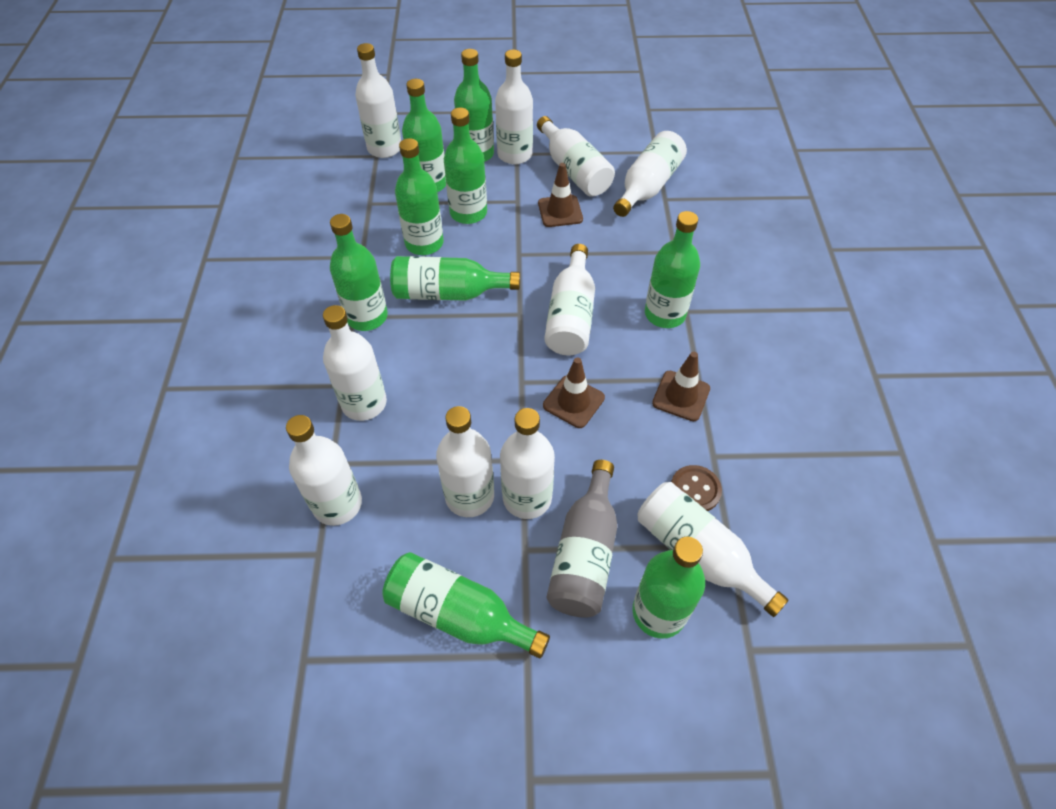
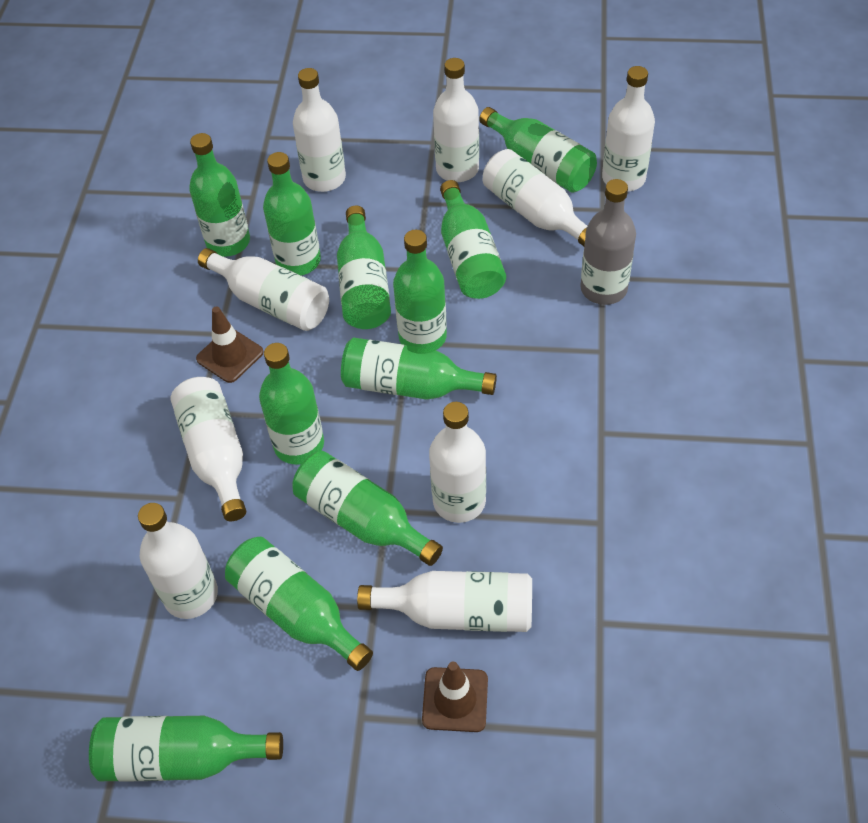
brown button: 1 -> 0
brown traffic cone: 3 -> 2
green bottle: 9 -> 11
white bottle: 10 -> 9

